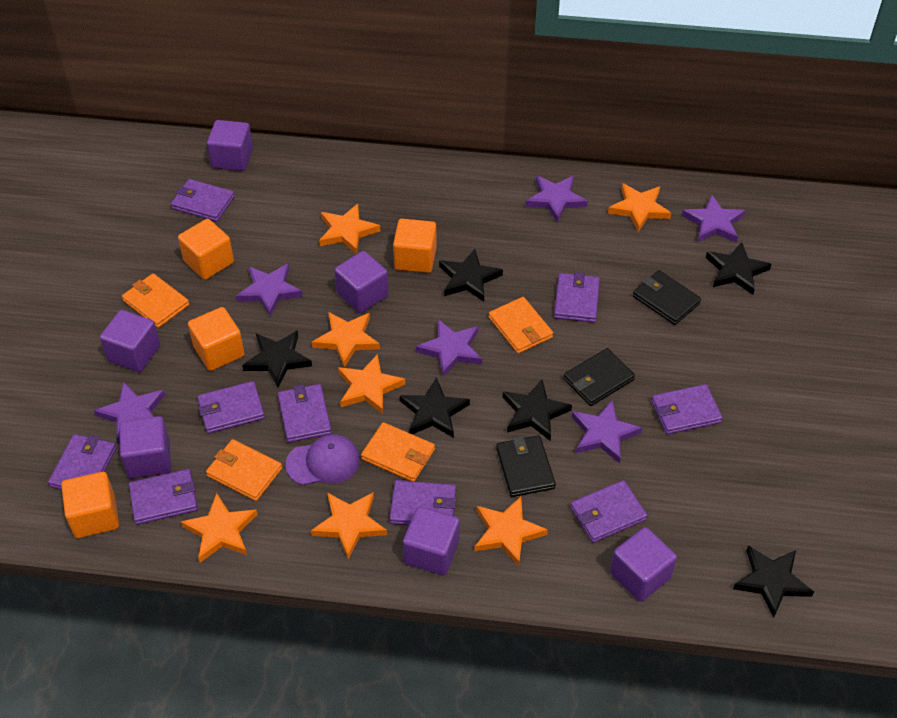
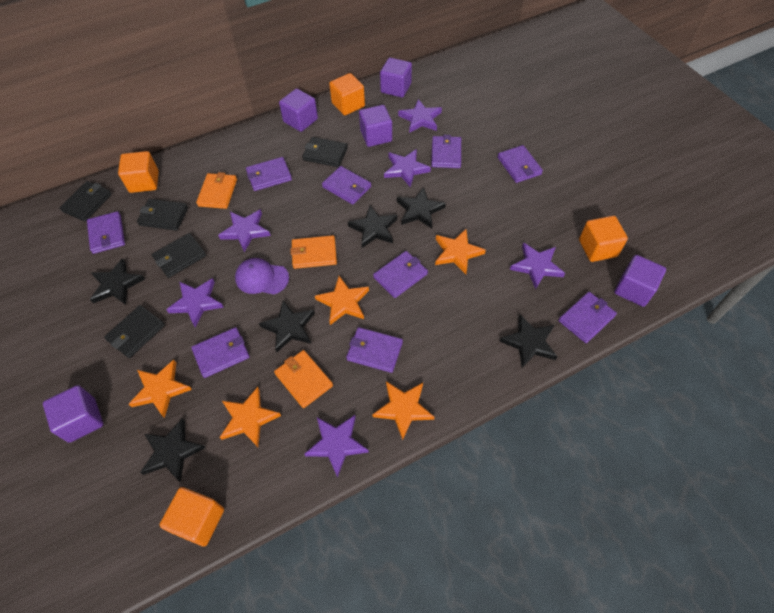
black wallet: 3 -> 5
orange star: 7 -> 5
orange wallet: 4 -> 3
purple cube: 6 -> 5

